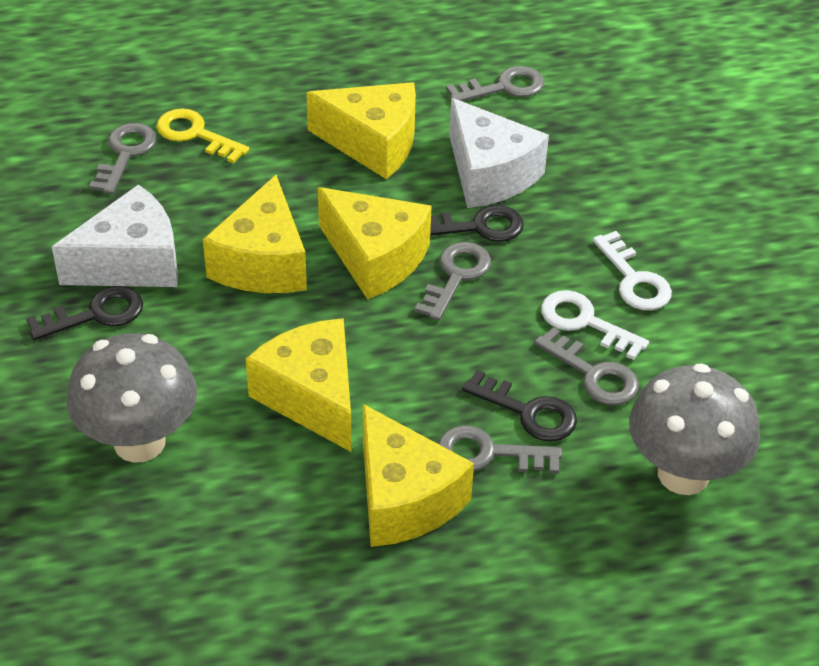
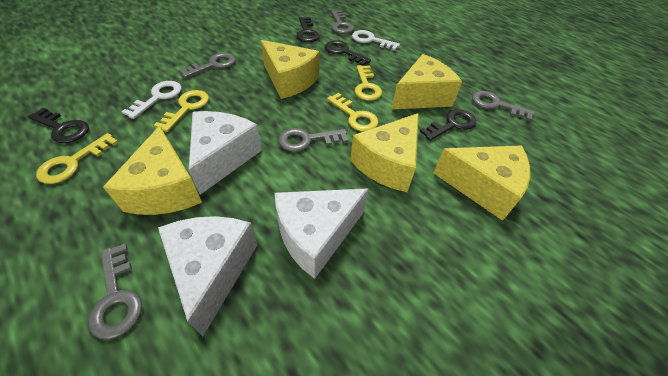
black key: 3 -> 4
grey mushroom: 2 -> 0
white cheese: 2 -> 3
yellow key: 1 -> 4

